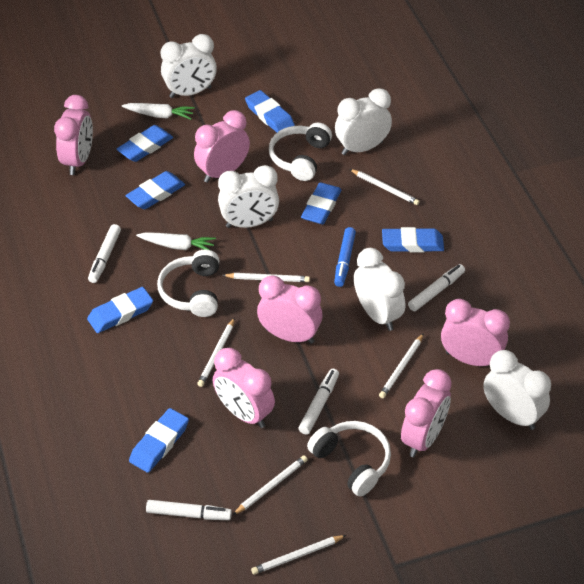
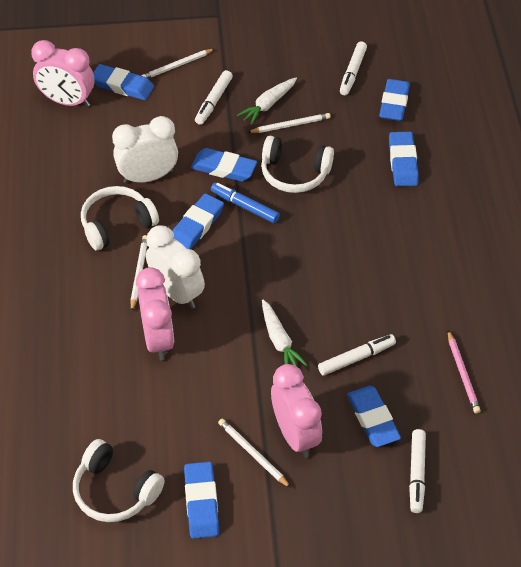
pink clock: 6 -> 3
pink pencil: 0 -> 1
white clock: 5 -> 2
white pencil: 6 -> 4

